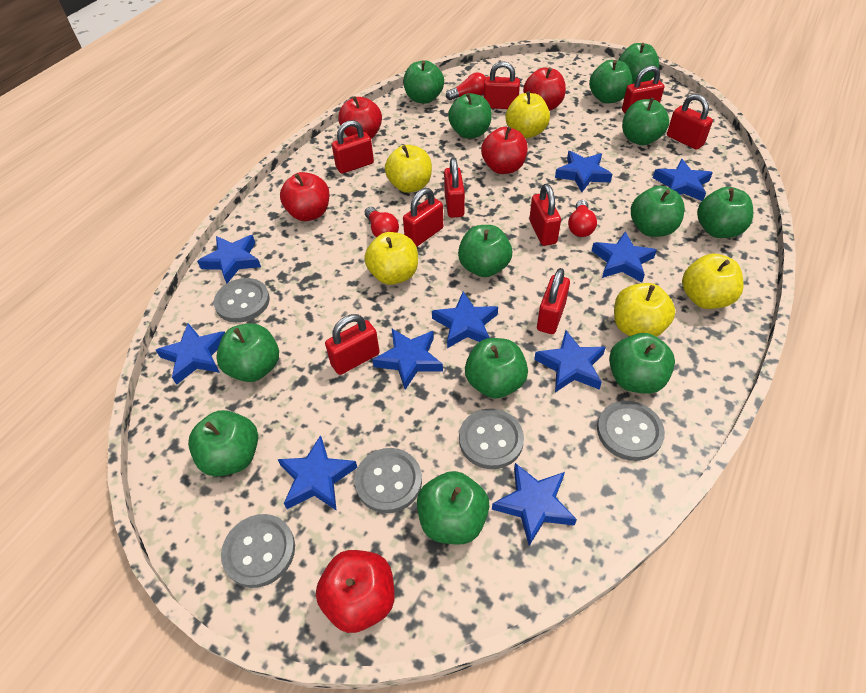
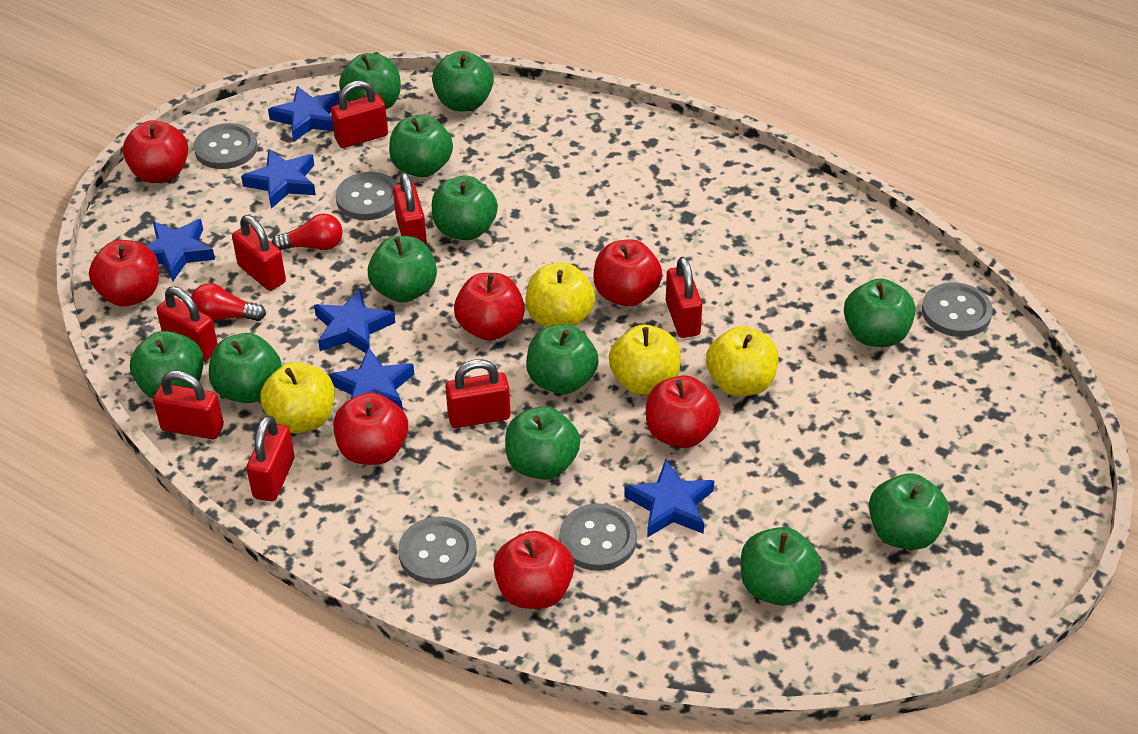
blue star: 10 -> 6
green apple: 13 -> 12
red apple: 5 -> 7
red light bulb: 3 -> 2
red padlock: 9 -> 8
yellow apple: 5 -> 4

